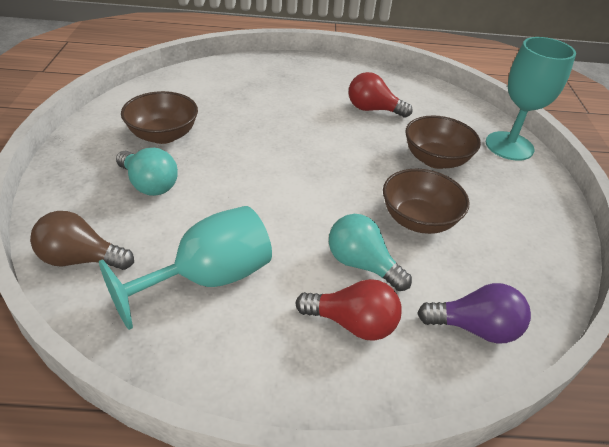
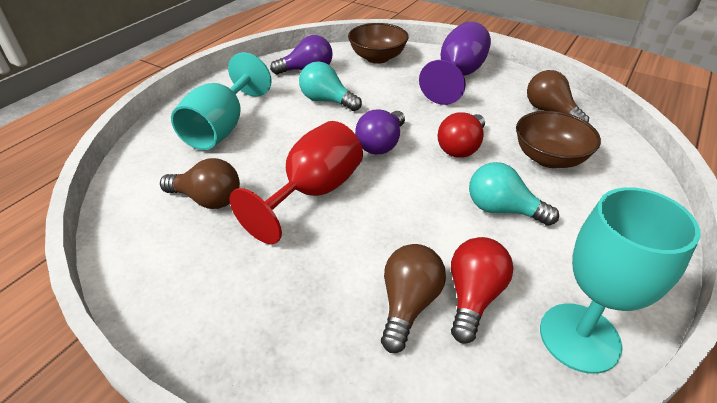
brown bowl: 3 -> 2
brown light bulb: 1 -> 3
purple goblet: 0 -> 1
purple light bulb: 1 -> 2
red goblet: 0 -> 1

